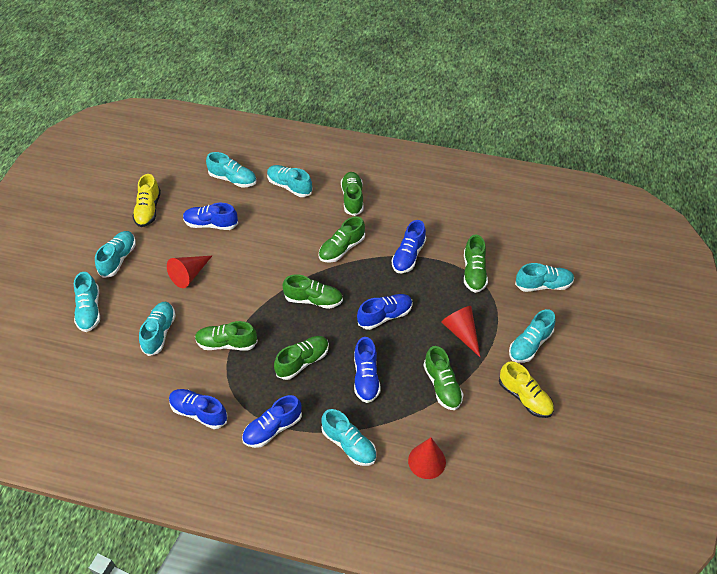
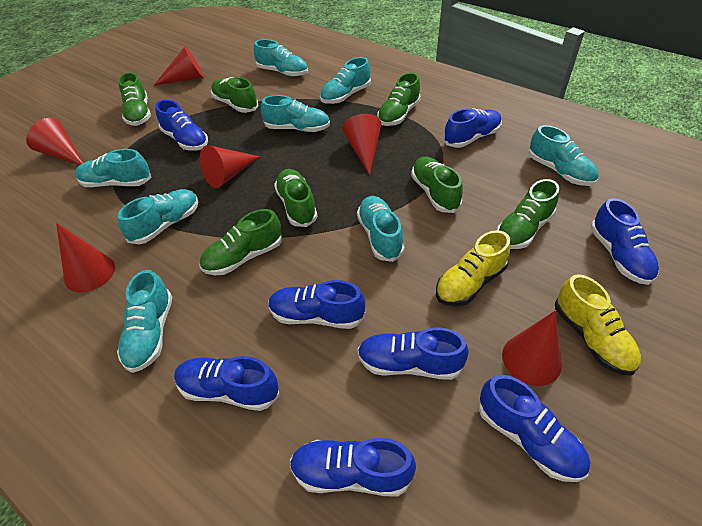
blue shoe: 6 -> 8
red cone: 3 -> 6

